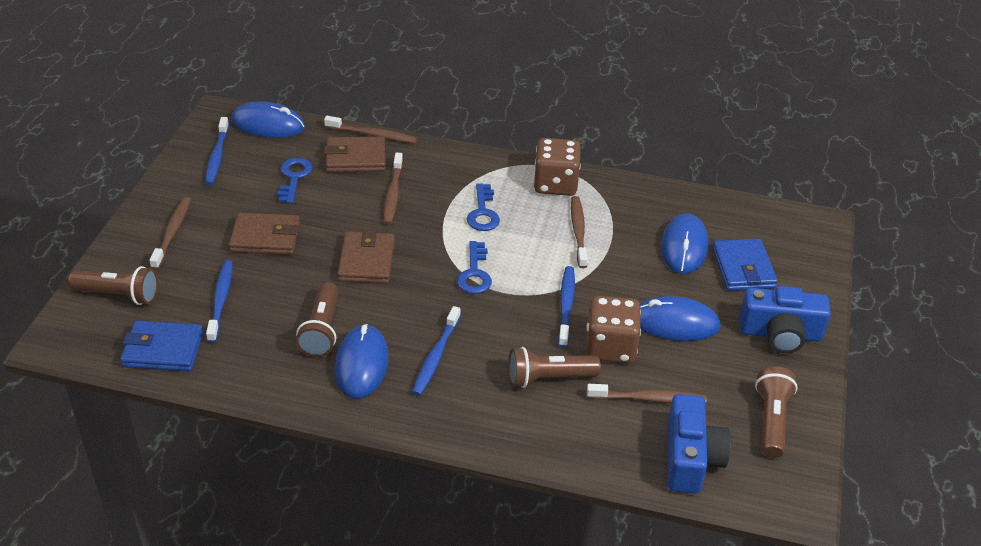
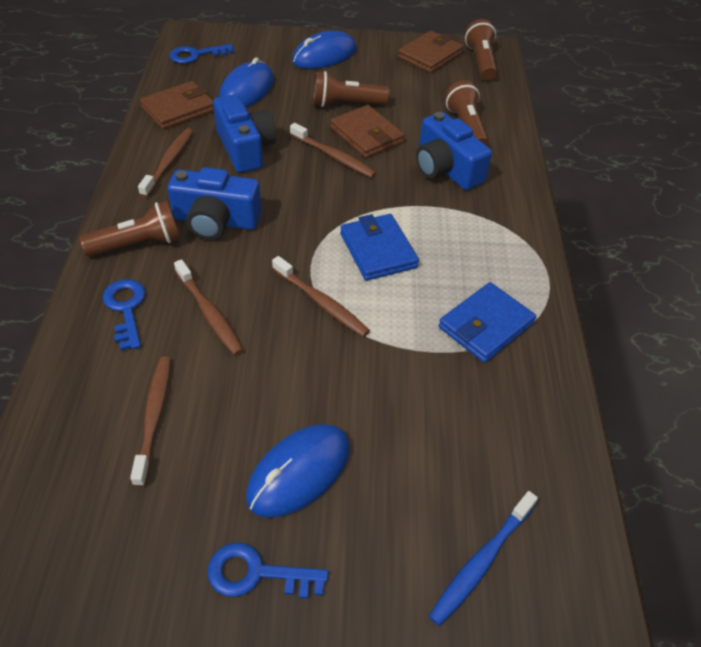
blue camera: 2 -> 3
blue mouse: 4 -> 3
blue toothbrush: 4 -> 1
brown dice: 2 -> 0

